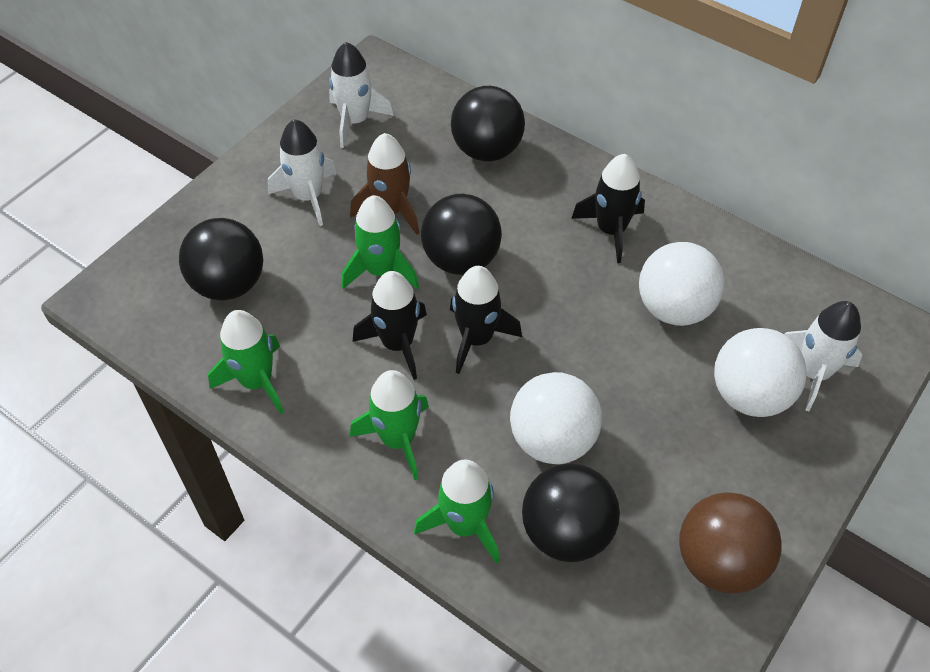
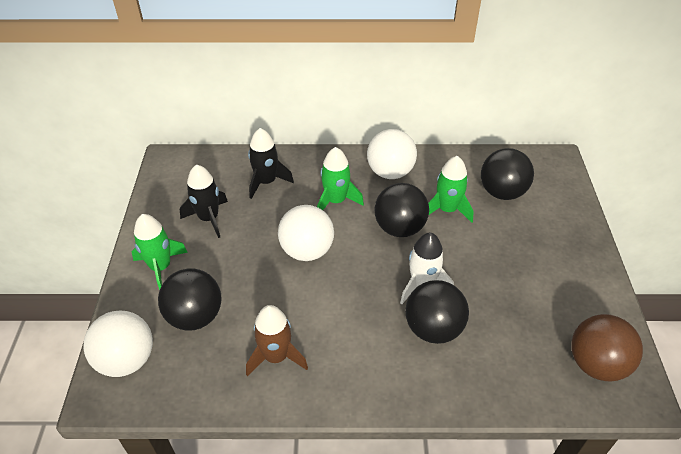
black rocket: 3 -> 2
green rocket: 4 -> 3
white rocket: 3 -> 1

